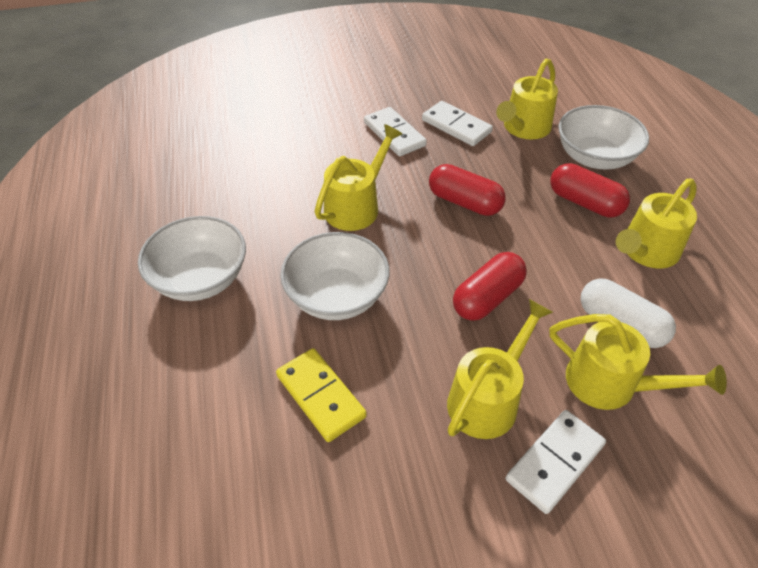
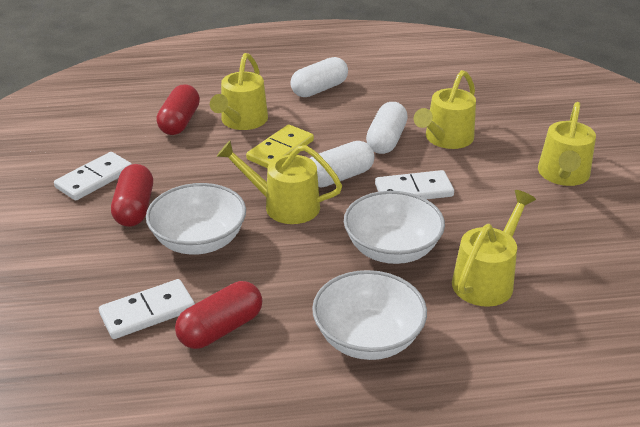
white capsule: 1 -> 3

